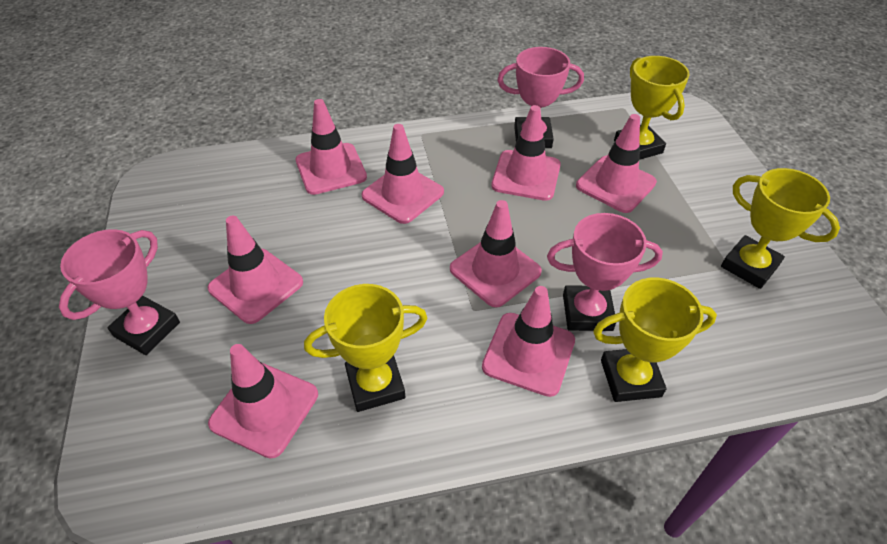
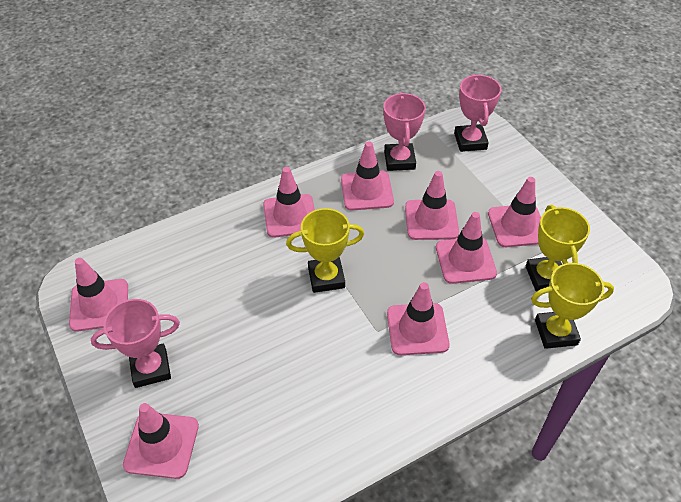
yellow trophy: 4 -> 3

